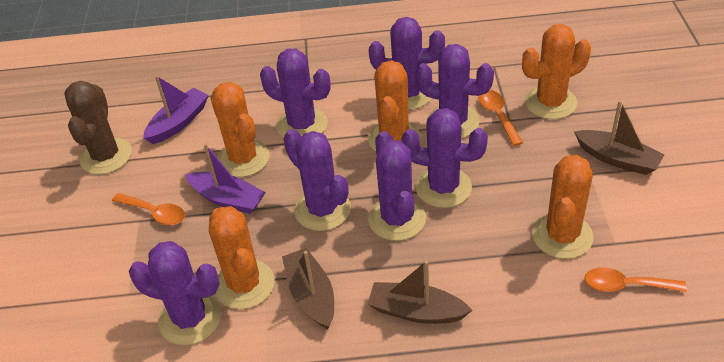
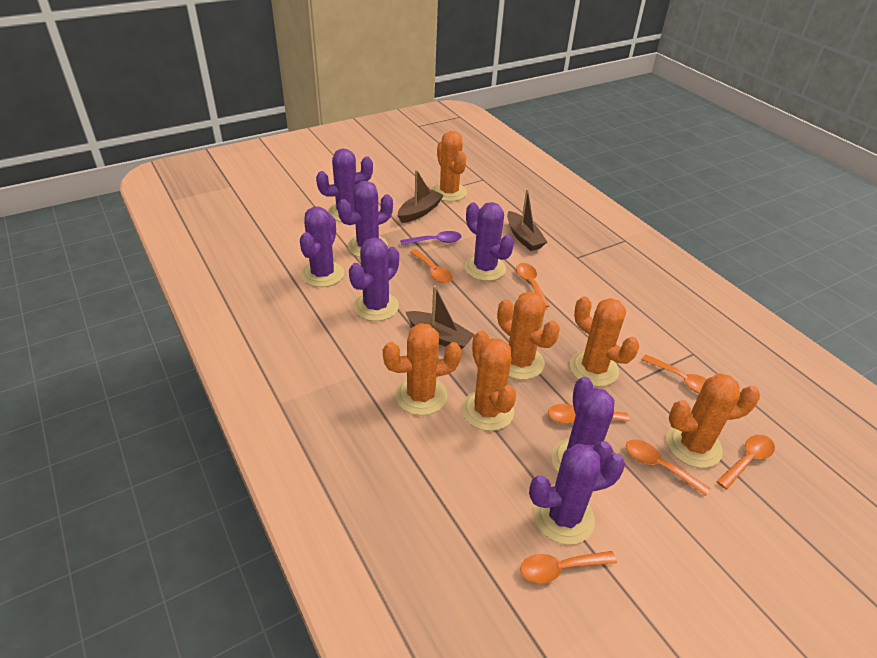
brown cactus: 1 -> 0
orange cactus: 5 -> 6
orange spoon: 3 -> 7
purple boat: 2 -> 0
purple spoon: 0 -> 1

